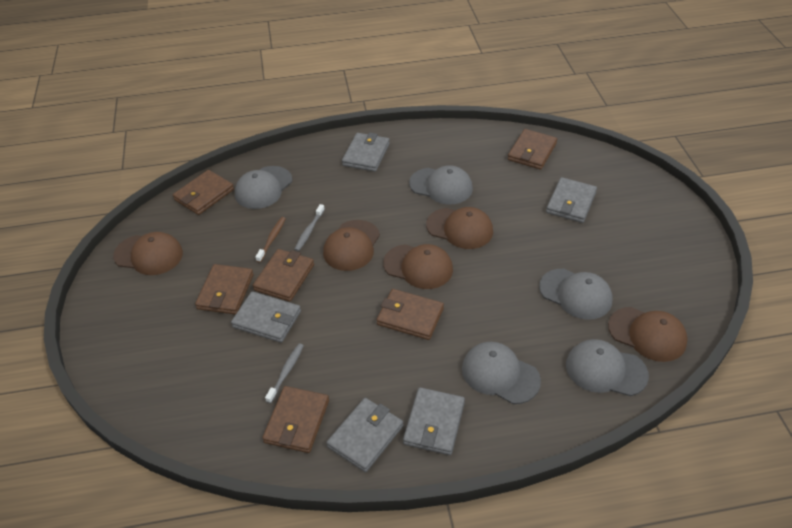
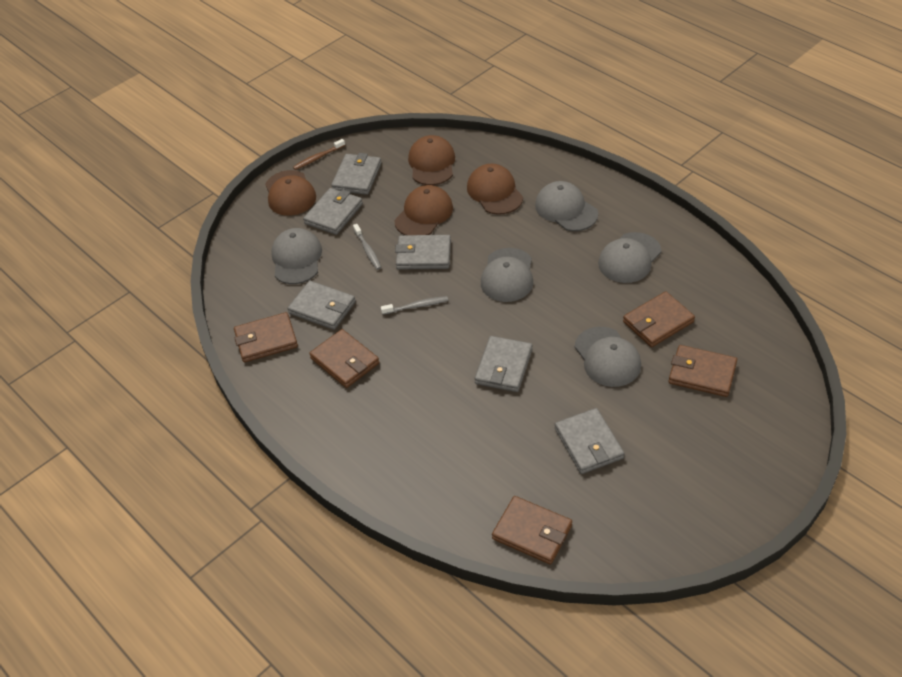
brown cap: 5 -> 4
brown wallet: 6 -> 5
grey wallet: 5 -> 6

